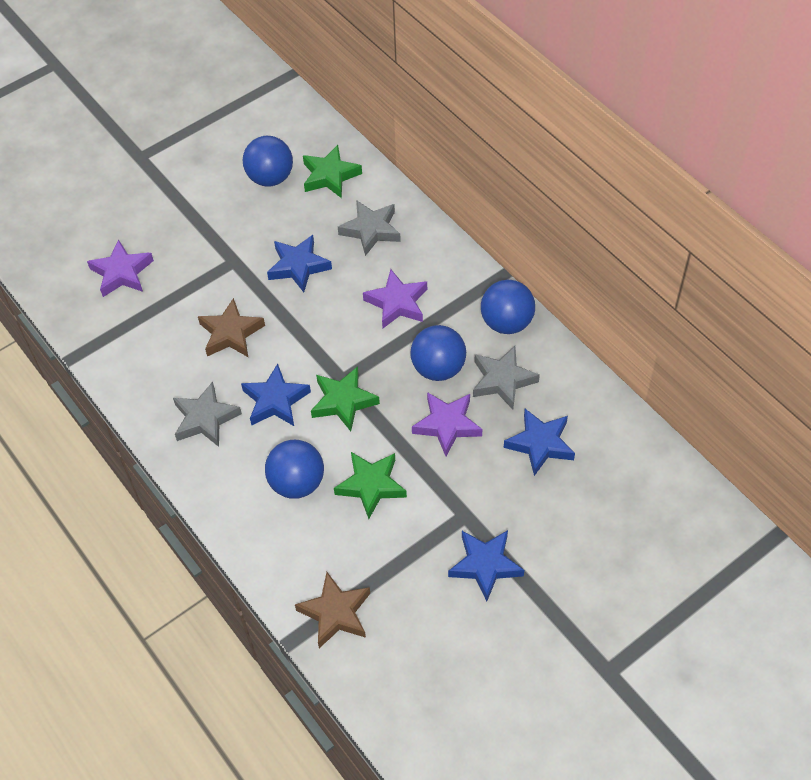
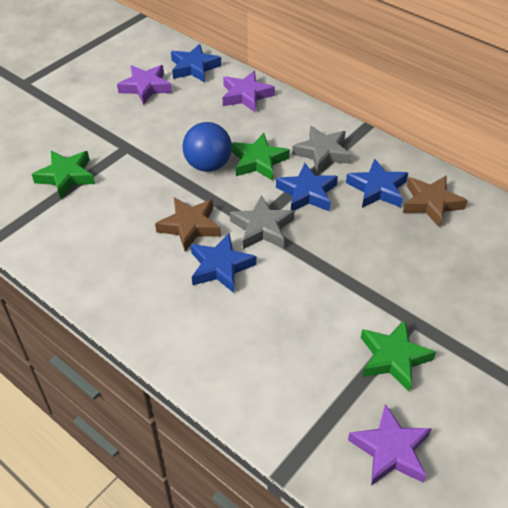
blue ball: 4 -> 1
grey star: 3 -> 2

